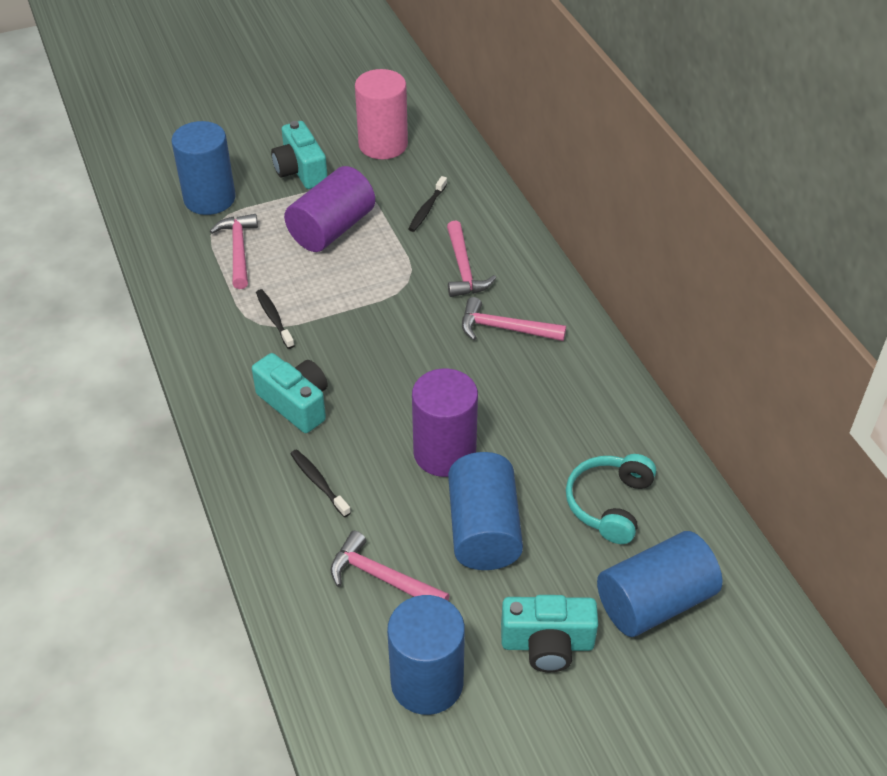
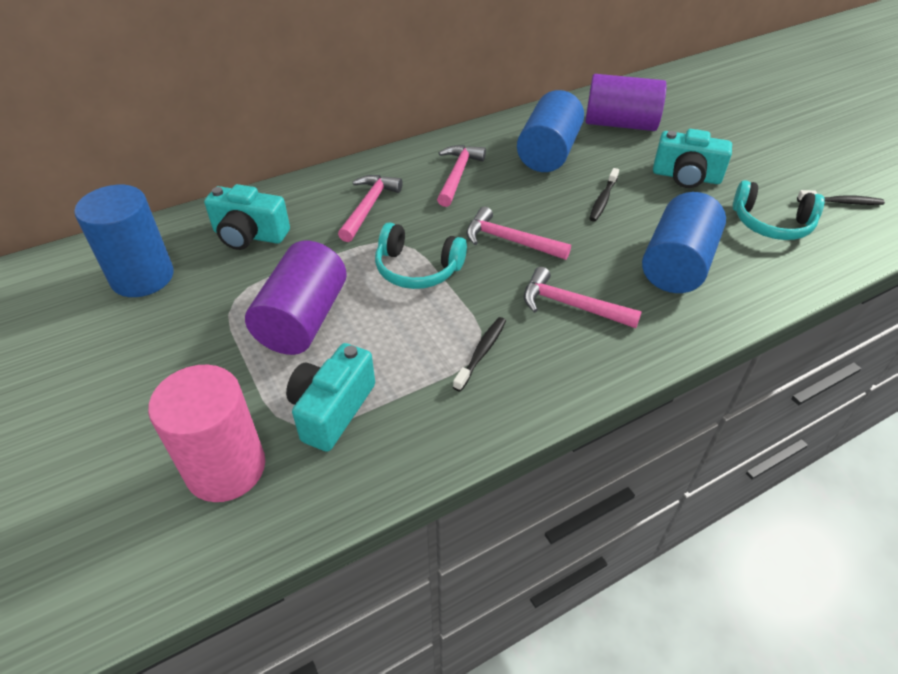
blue cylinder: 4 -> 3
turquoise headphones: 1 -> 2

